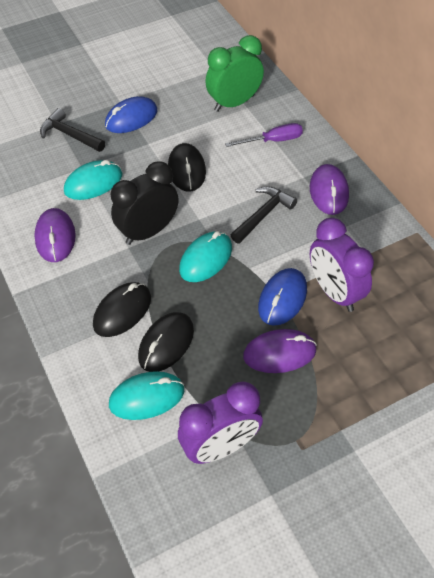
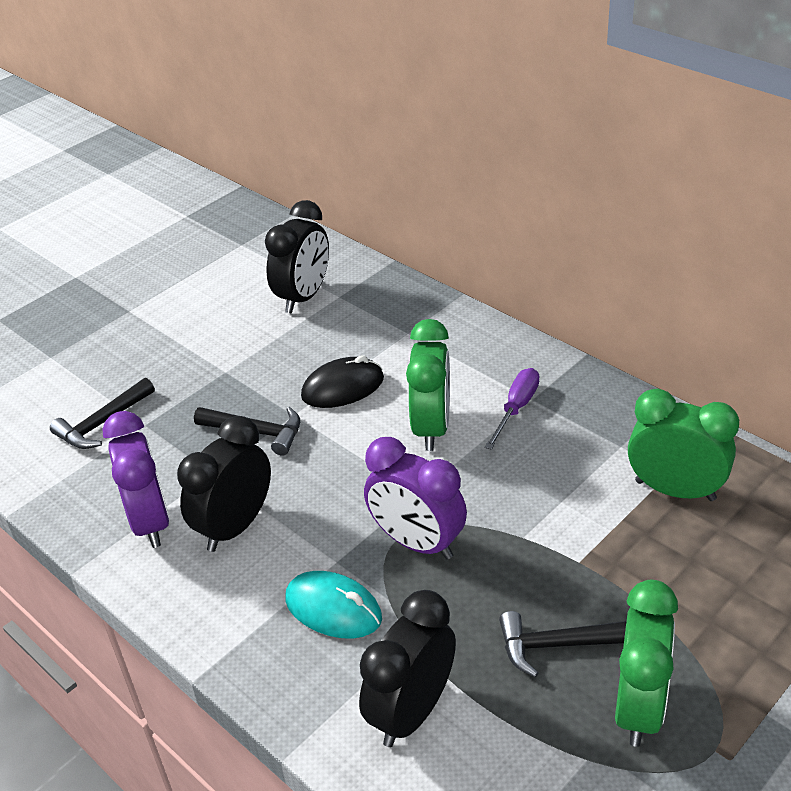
black clock: 1 -> 3
black hammer: 2 -> 3
black mouse: 3 -> 1
blue mouse: 2 -> 0
green clock: 1 -> 3
purple mouse: 3 -> 0
turquoise mouse: 3 -> 1

